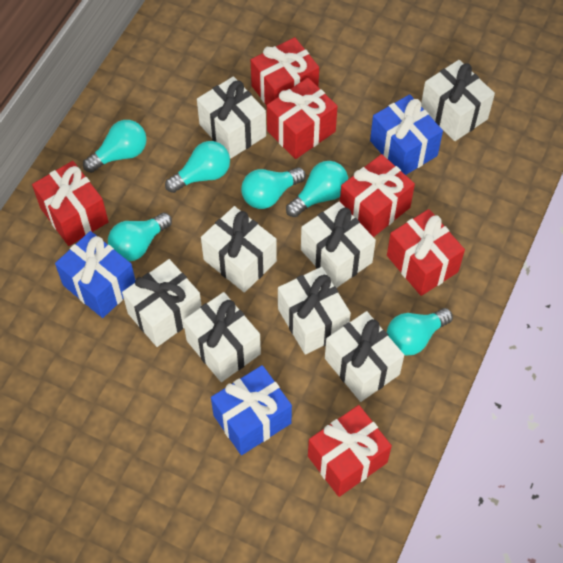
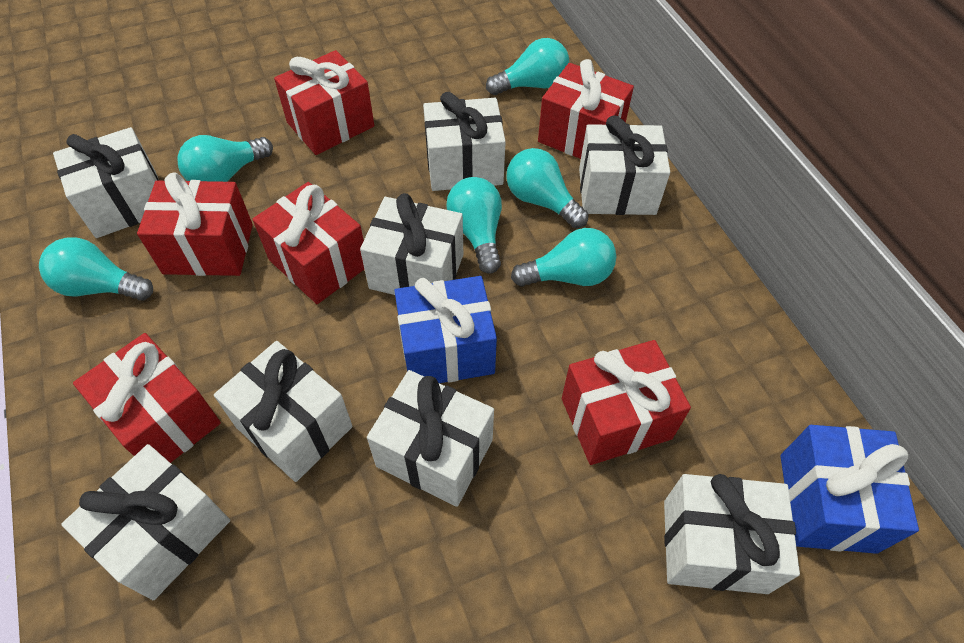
blue gift: 3 -> 2

